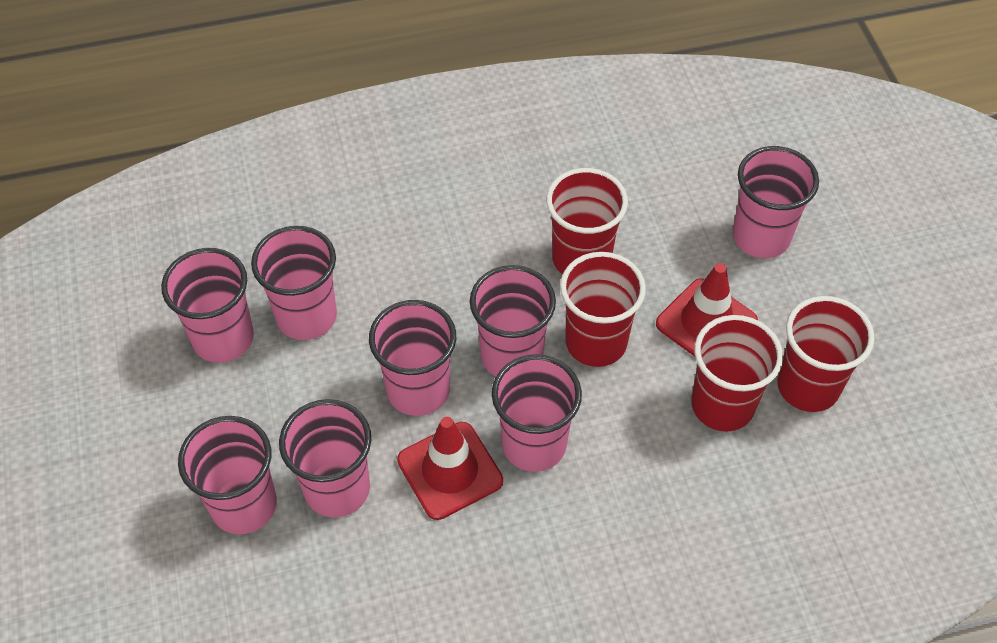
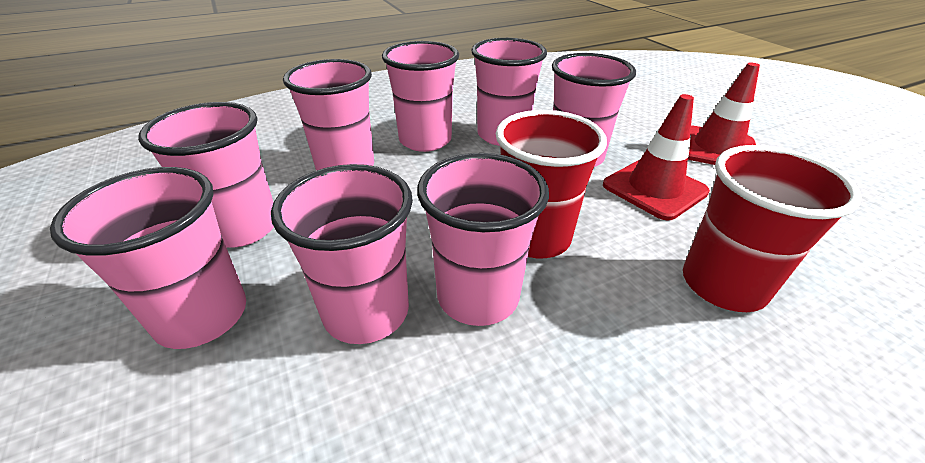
red cup: 4 -> 2

